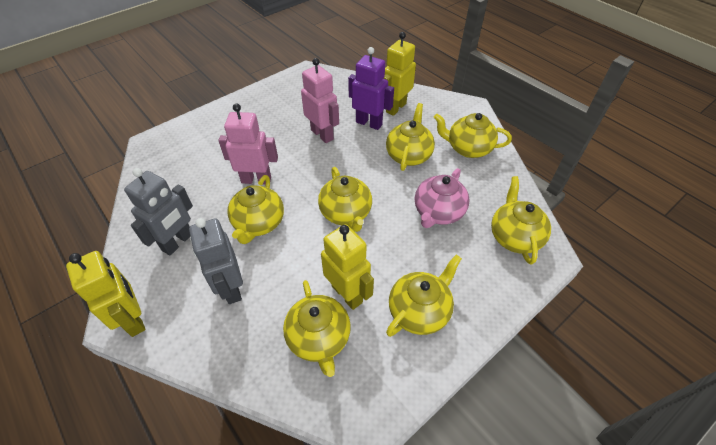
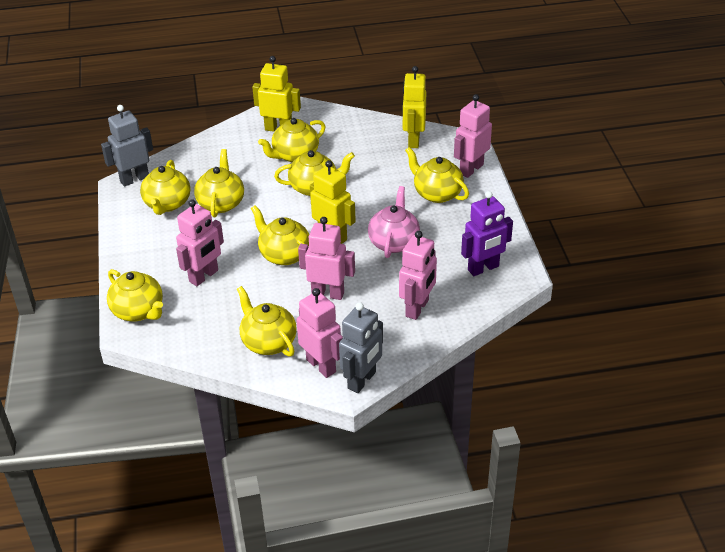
pink robot: 2 -> 5
yellow teapot: 7 -> 8

